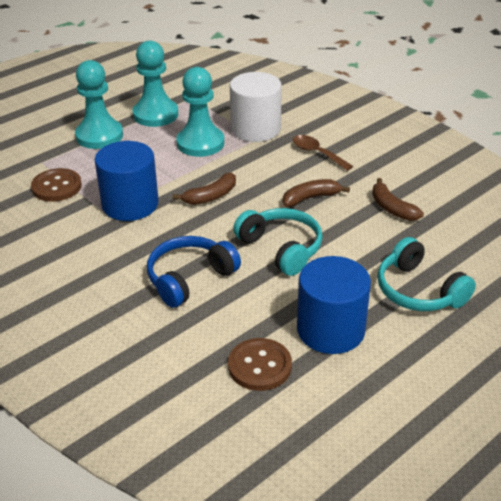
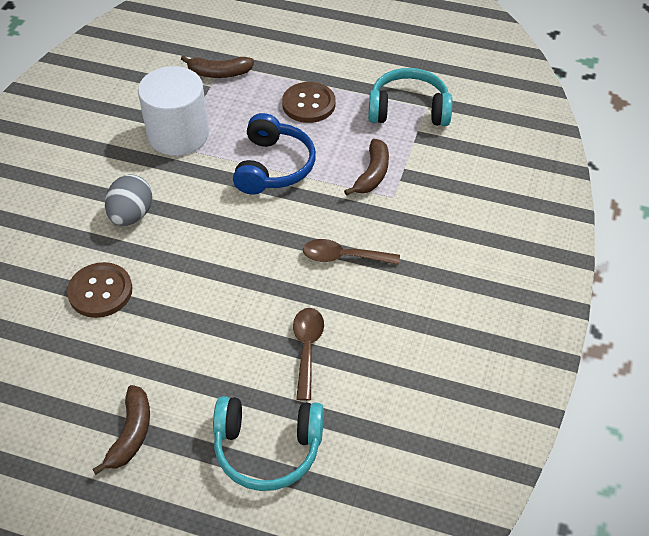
blue cylinder: 2 -> 0
brown spoon: 1 -> 2
grey egg: 0 -> 1
turquoise pawn: 3 -> 0

